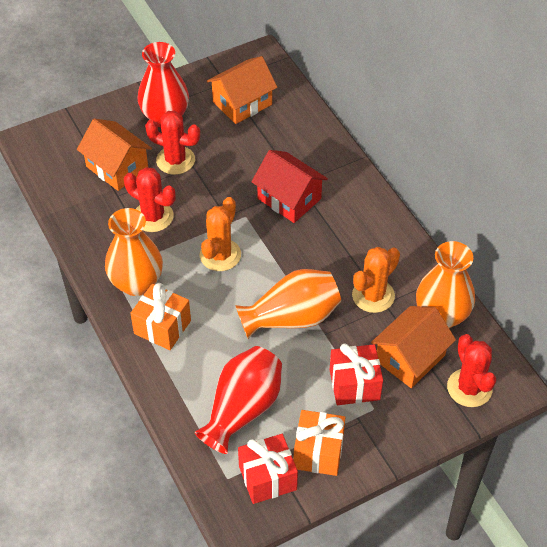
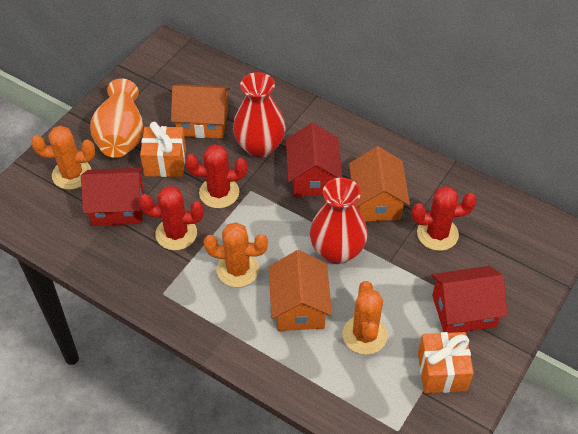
orange cactus: 2 -> 3
orange vase: 3 -> 1
red gift: 2 -> 0
red house: 1 -> 3

